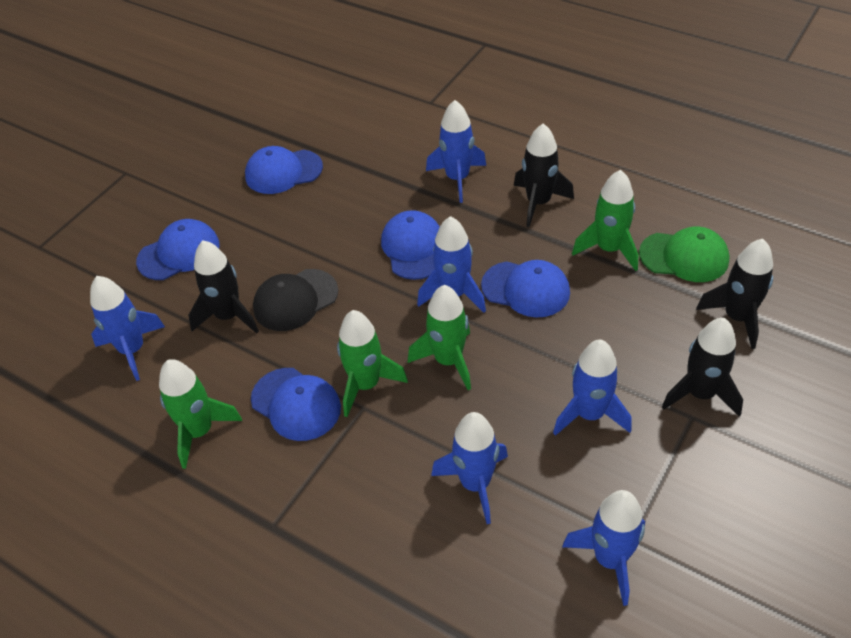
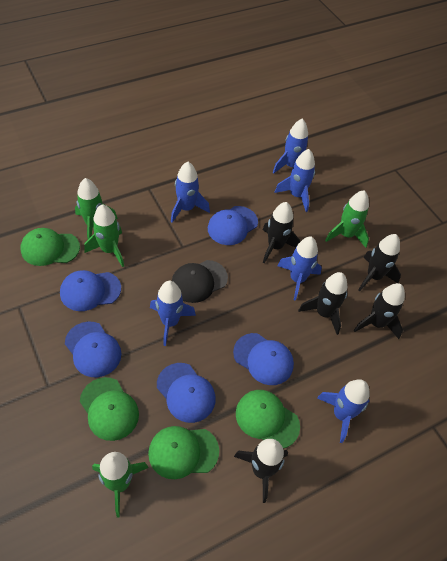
black rocket: 4 -> 5
green cap: 1 -> 4

